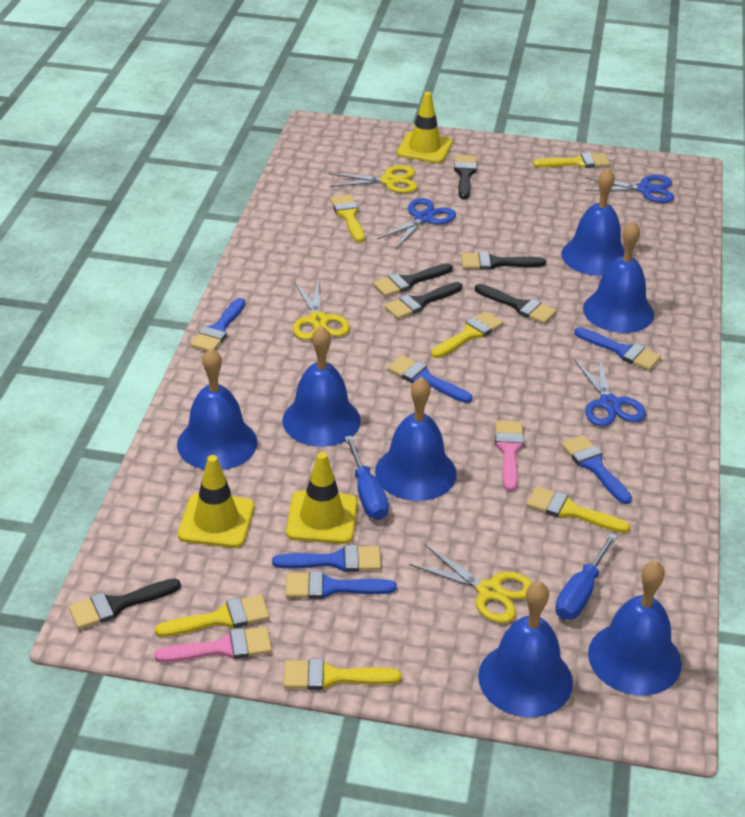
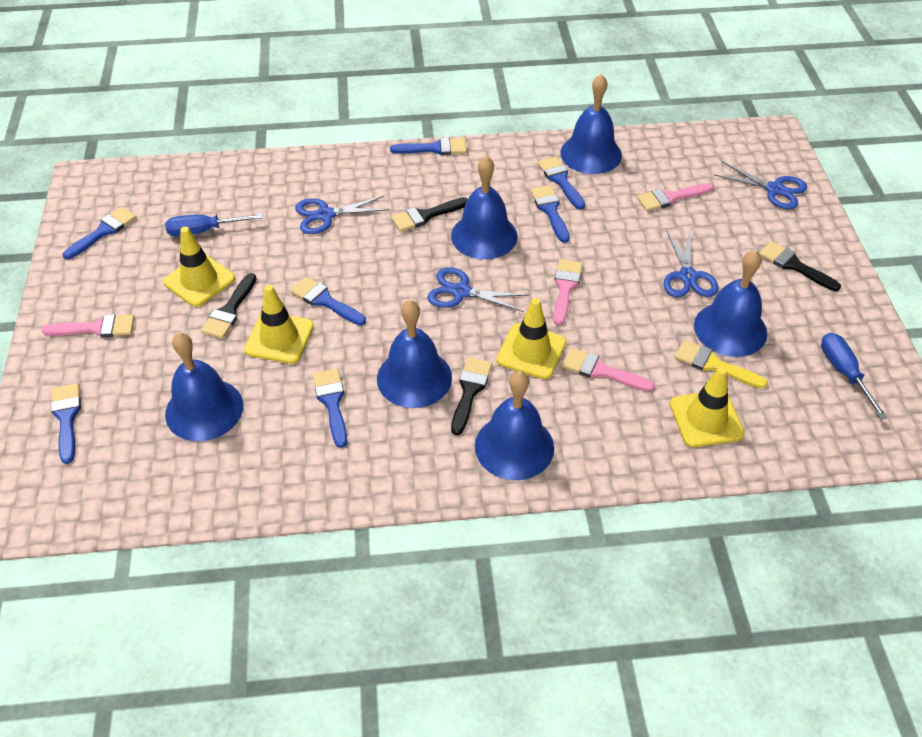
black brush: 6 -> 4
blue bell: 7 -> 6
blue brush: 6 -> 7
blue scissors: 3 -> 4
pink brush: 2 -> 4
yellow brush: 6 -> 1
yellow scissors: 3 -> 0
yellow traffic cone: 3 -> 4

